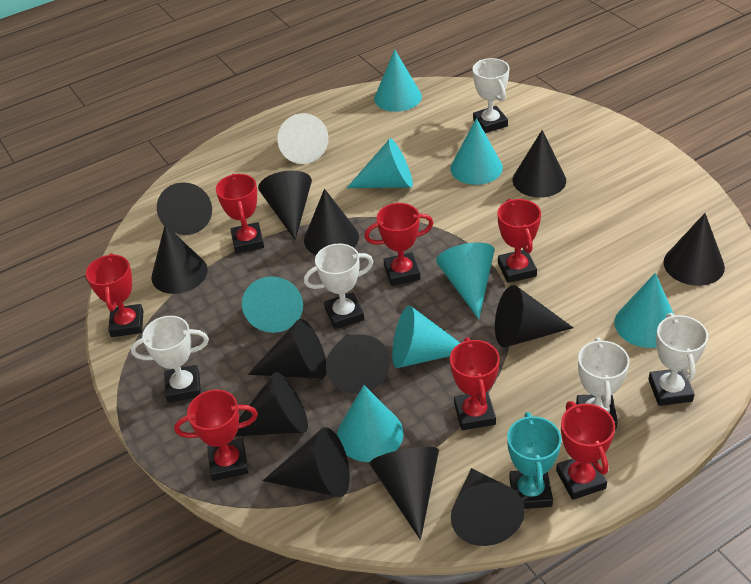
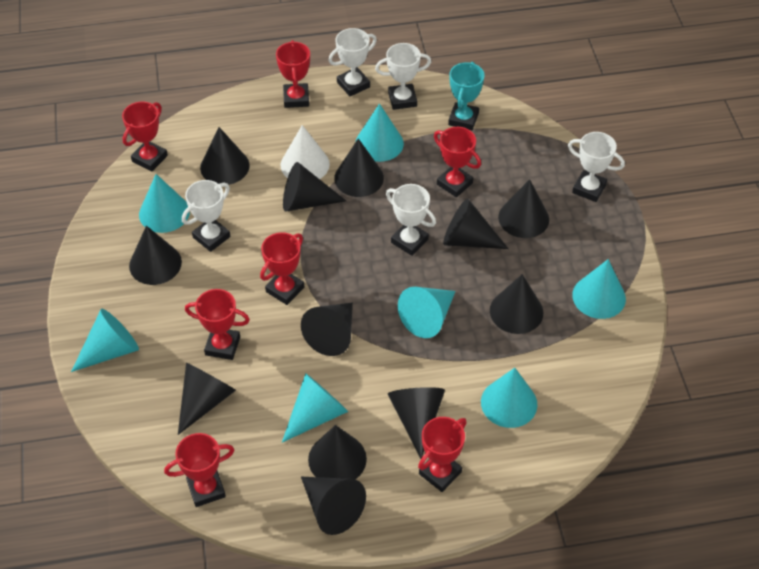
black cone: 13 -> 12
turquoise cone: 8 -> 7

